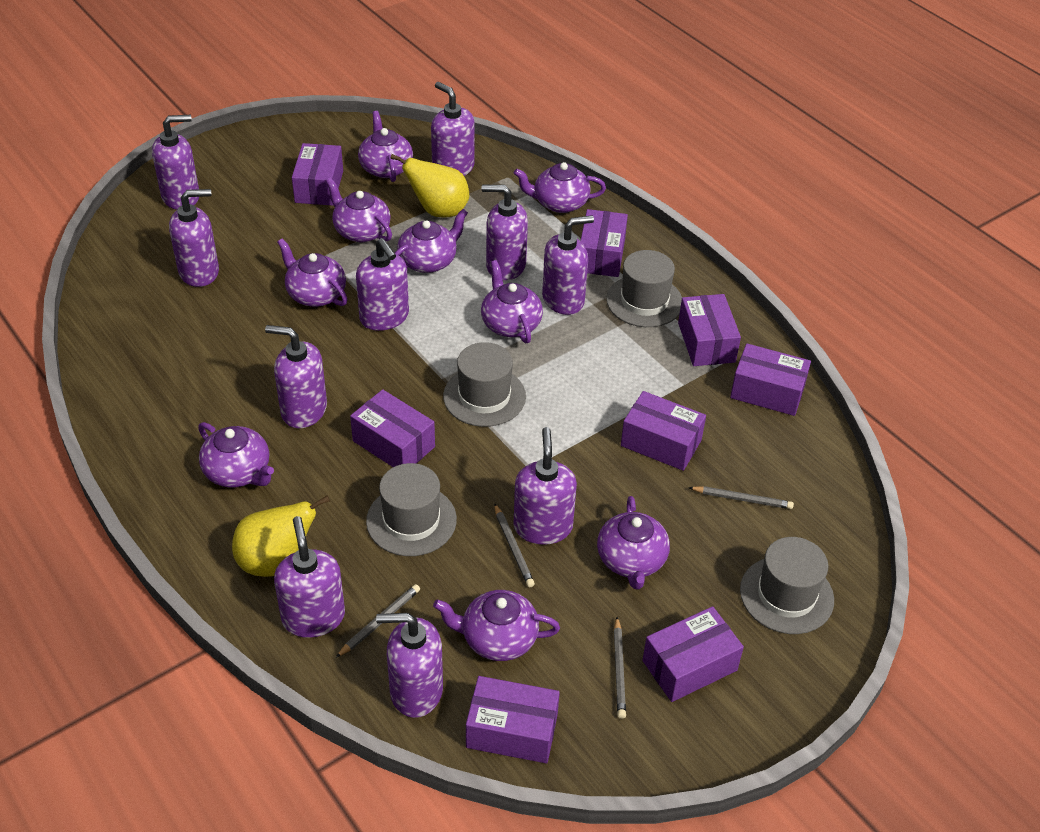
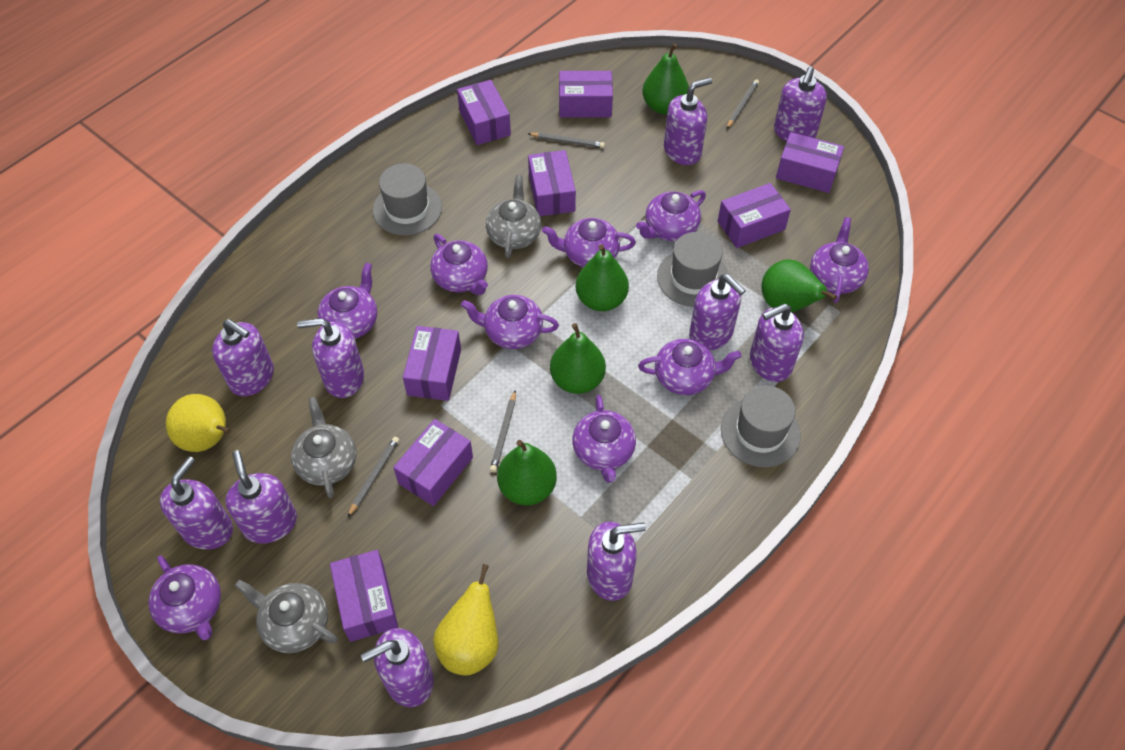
green pear: 0 -> 5
grey hat: 4 -> 3
grey teapot: 0 -> 3

